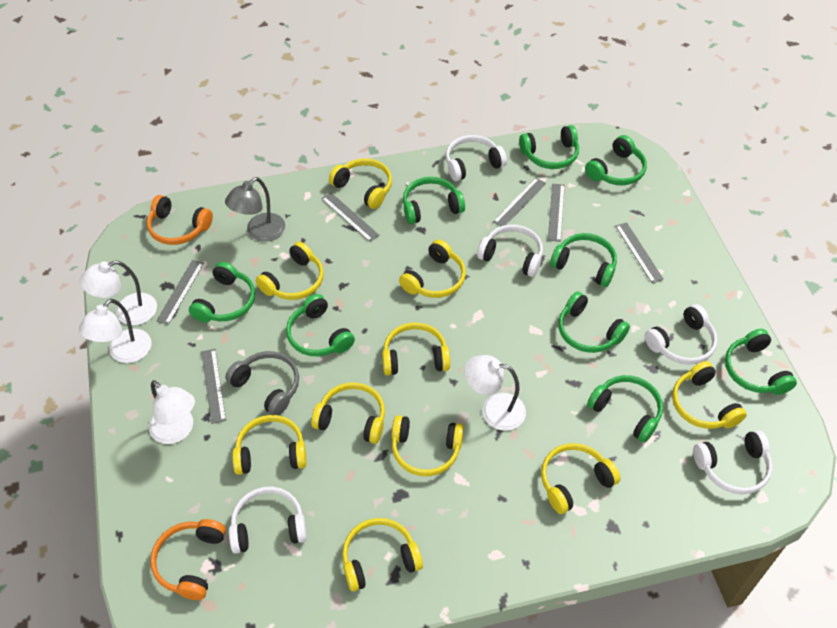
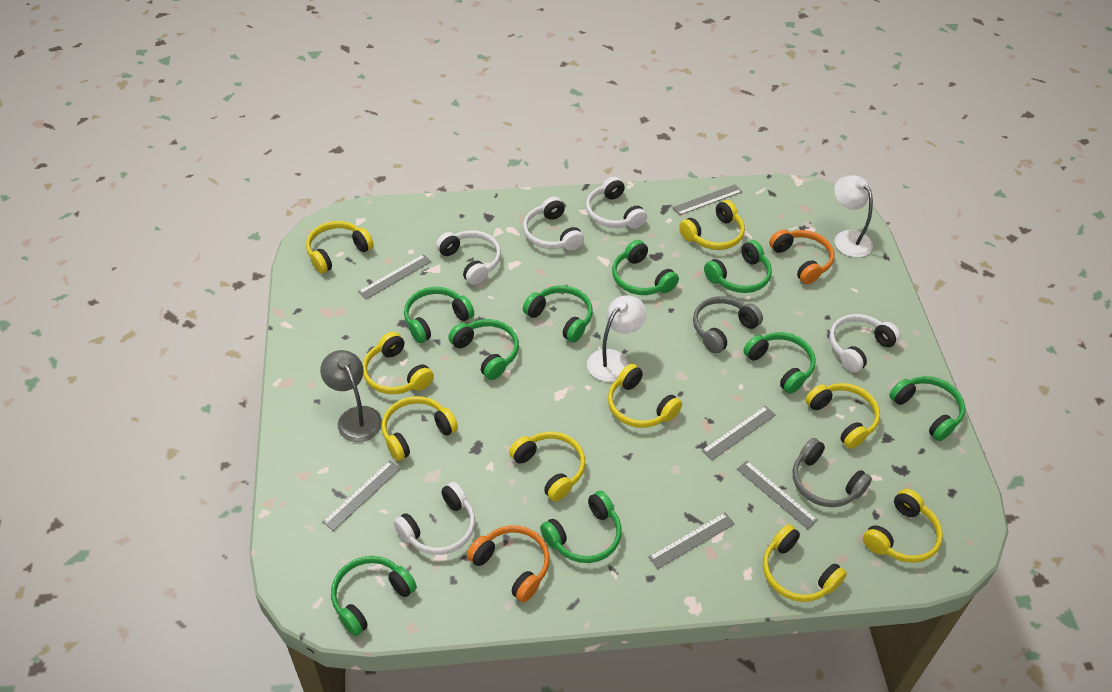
grey headphones: 1 -> 2
white lamp: 4 -> 2
yellow headphones: 10 -> 9

